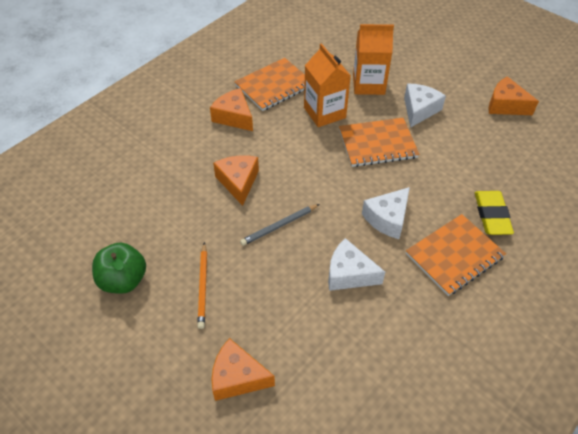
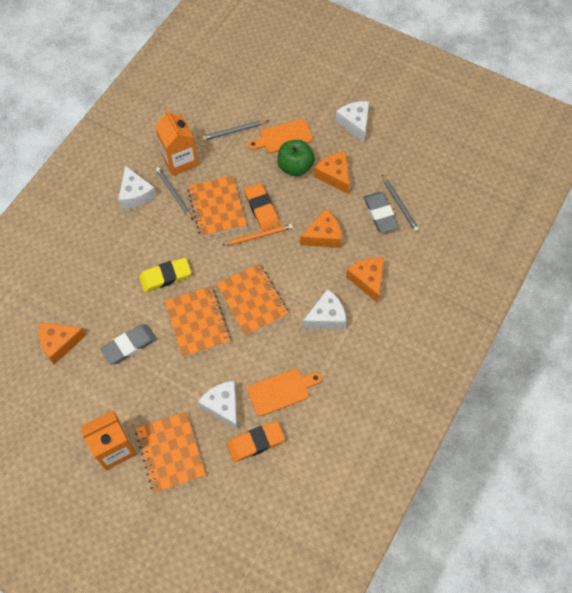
grey eraser: 0 -> 2
grey pencil: 1 -> 3
orange cutting board: 0 -> 2
orange eraser: 0 -> 2
orange notebook: 3 -> 4
white cheese: 3 -> 4

